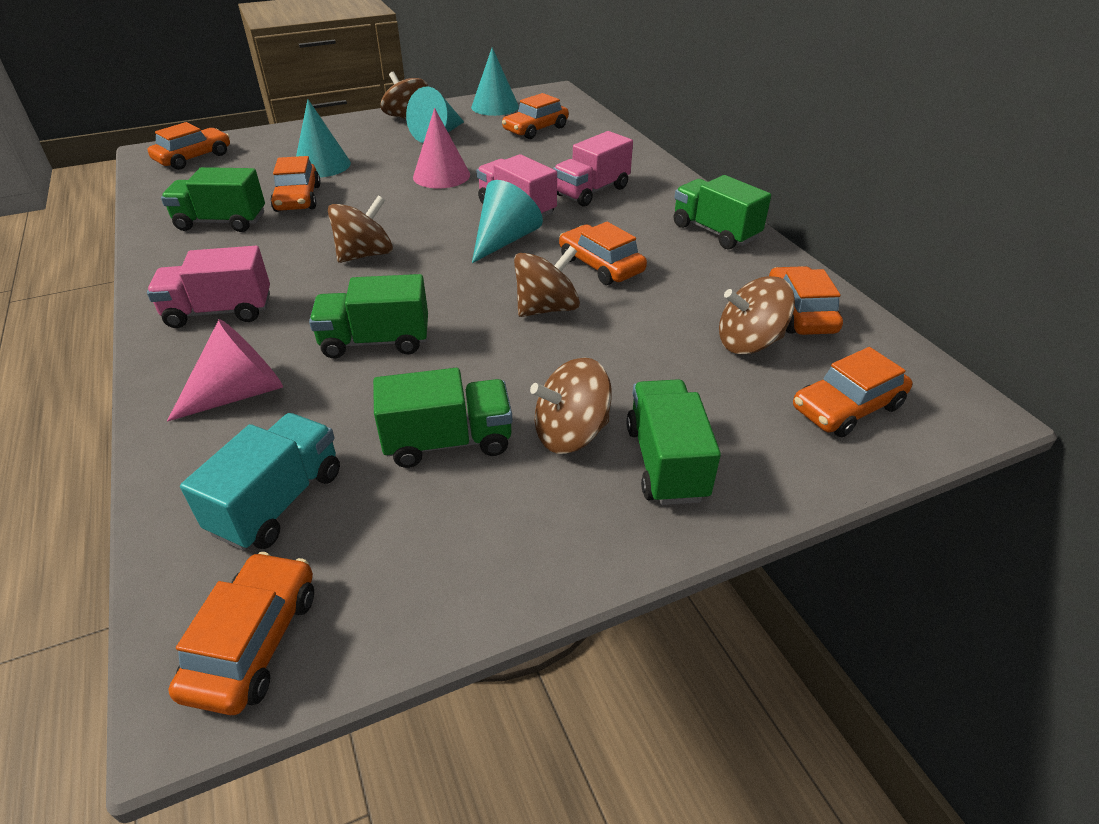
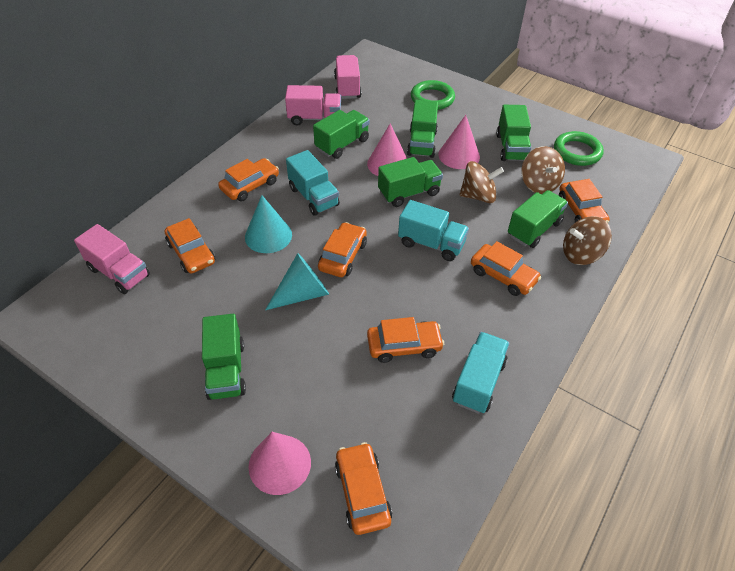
brown spinning top: 5 -> 3
green ring: 0 -> 2
green truck: 5 -> 6
pink cone: 2 -> 3
turquoise cone: 4 -> 2
turquoise truck: 1 -> 3

